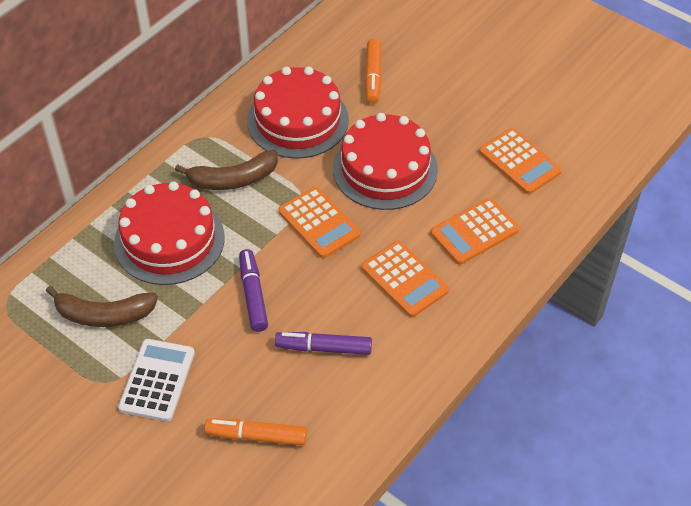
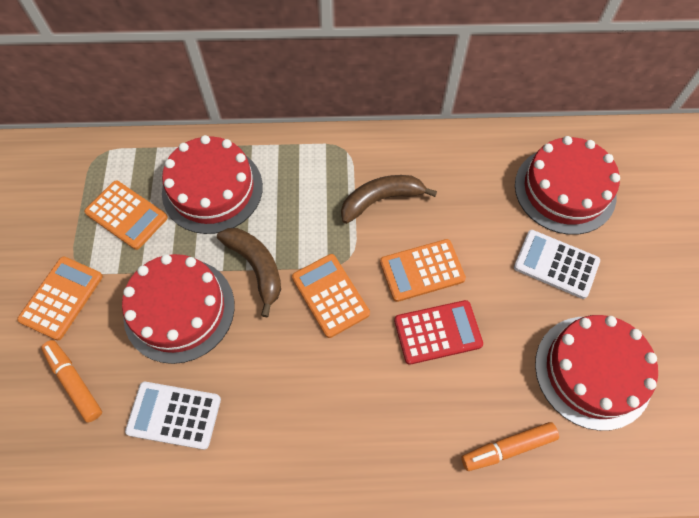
purple marker: 2 -> 0
red cake: 3 -> 4
red calculator: 0 -> 1
white calculator: 1 -> 2

